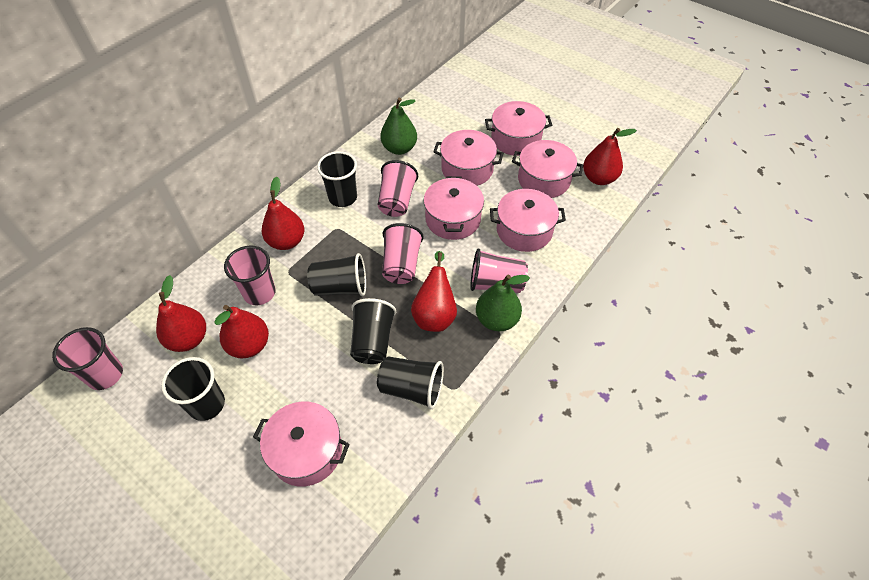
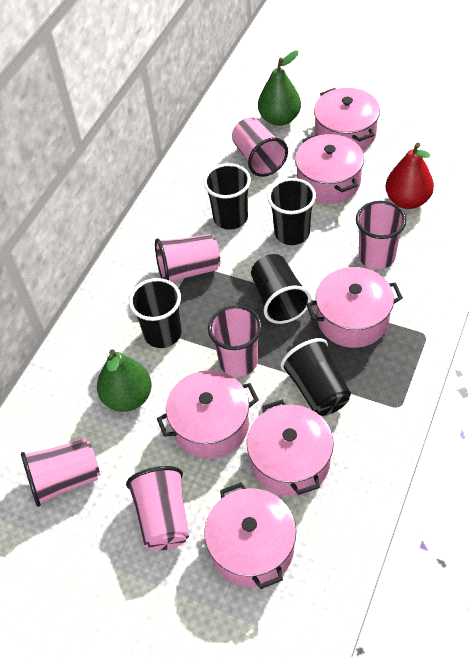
pink cup: 5 -> 6
red pear: 5 -> 1

